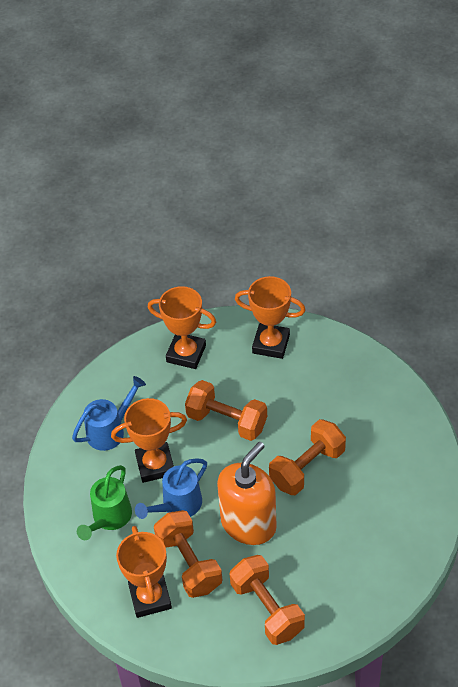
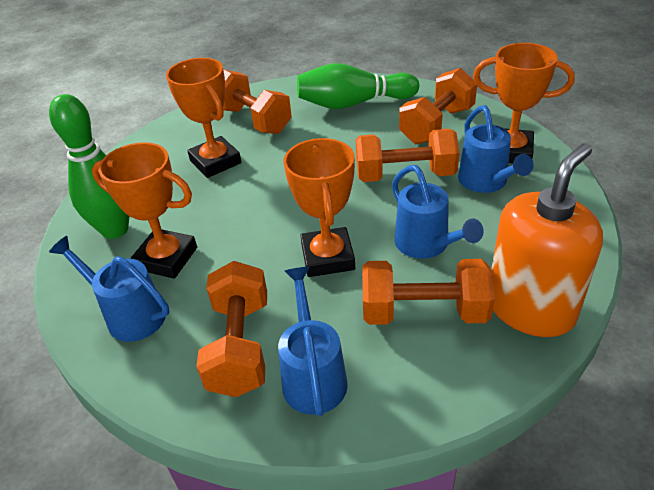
blue watering can: 2 -> 4
green bowling pin: 0 -> 2
green watering can: 1 -> 0
orange dumbbell: 4 -> 5

